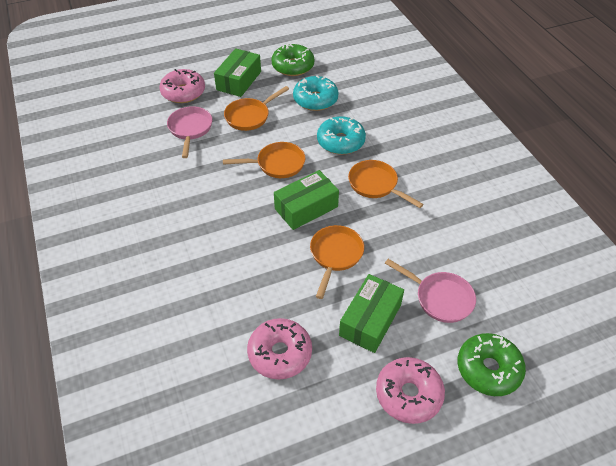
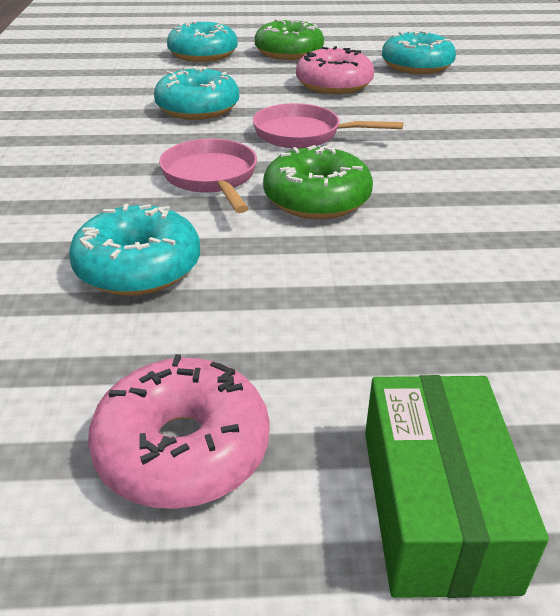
green box: 3 -> 1
orange pan: 4 -> 0
pink donut: 3 -> 2
turquoise donut: 2 -> 4

